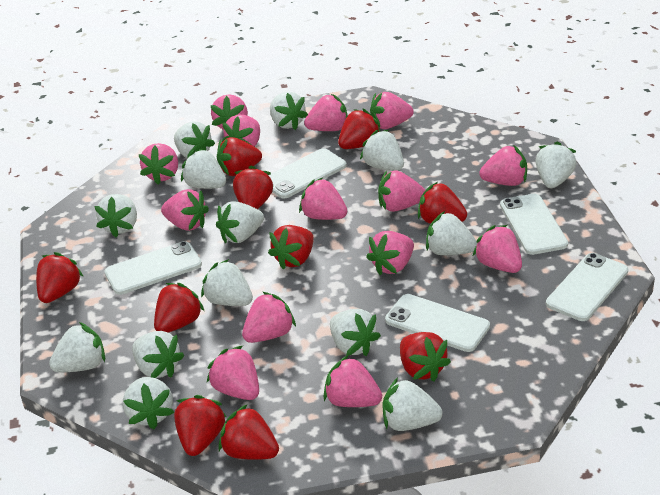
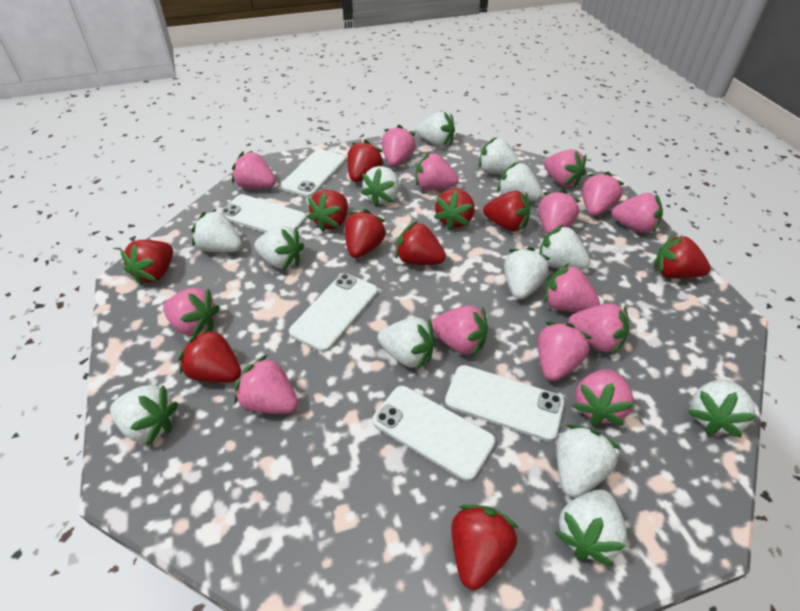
white strawberry: 14 -> 13

